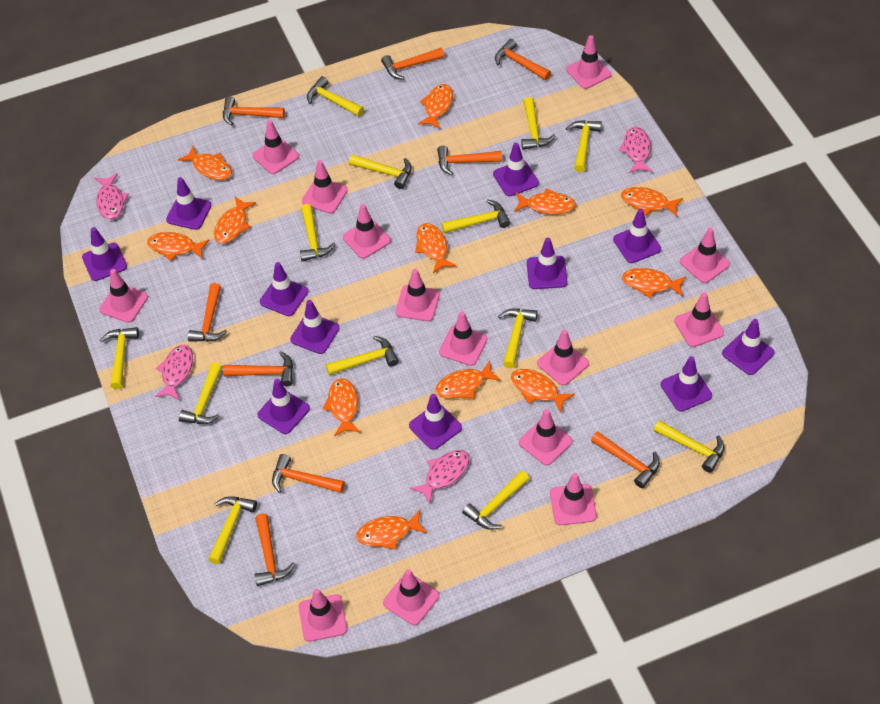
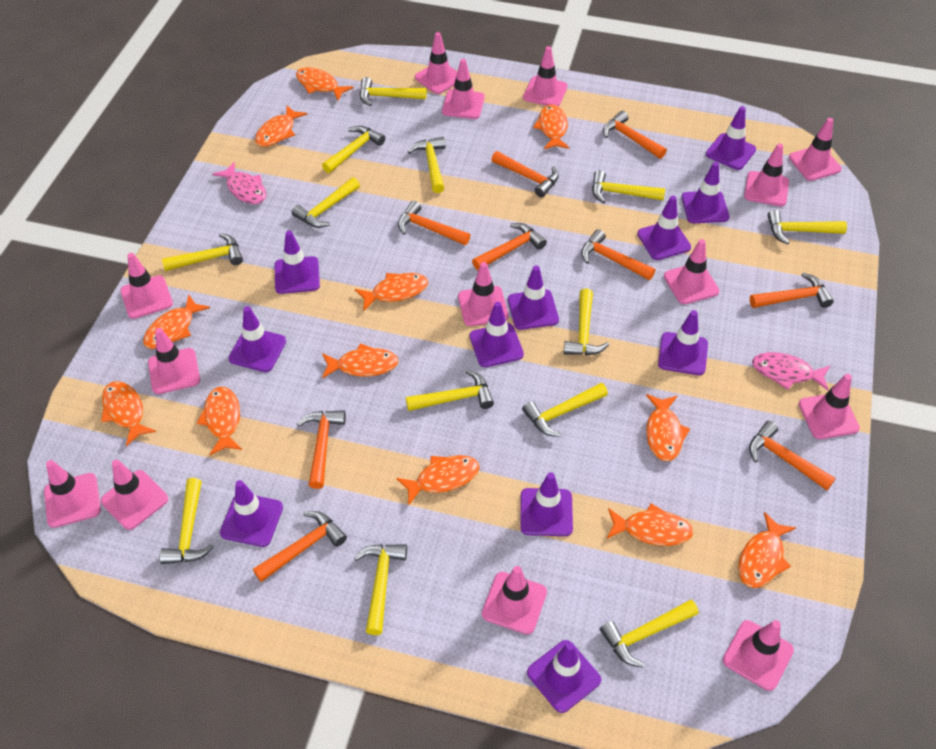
pink fish: 4 -> 2

